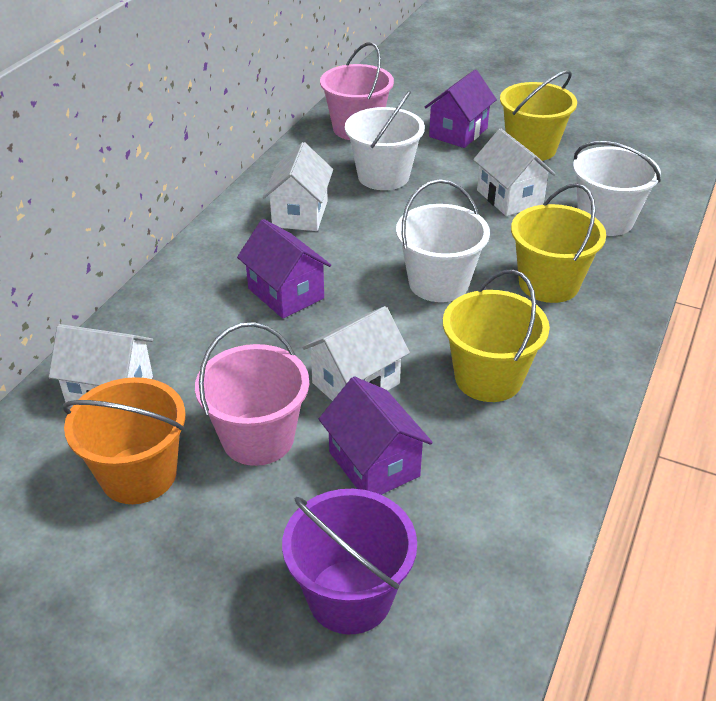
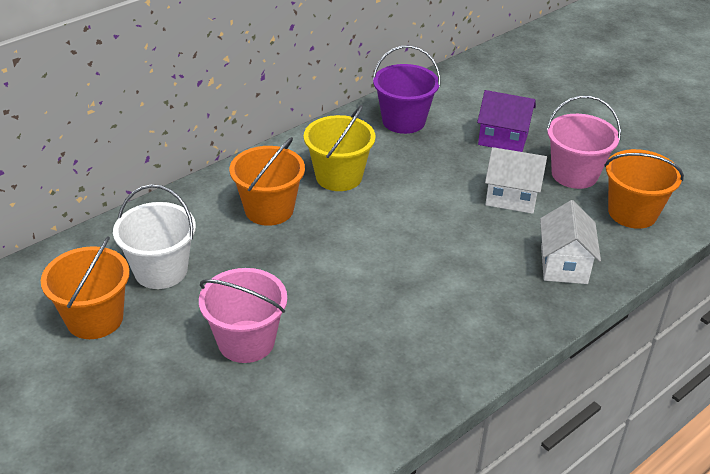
orange bucket: 1 -> 3
purple house: 3 -> 1
white bucket: 3 -> 1
white house: 4 -> 2
yellow bucket: 3 -> 1

